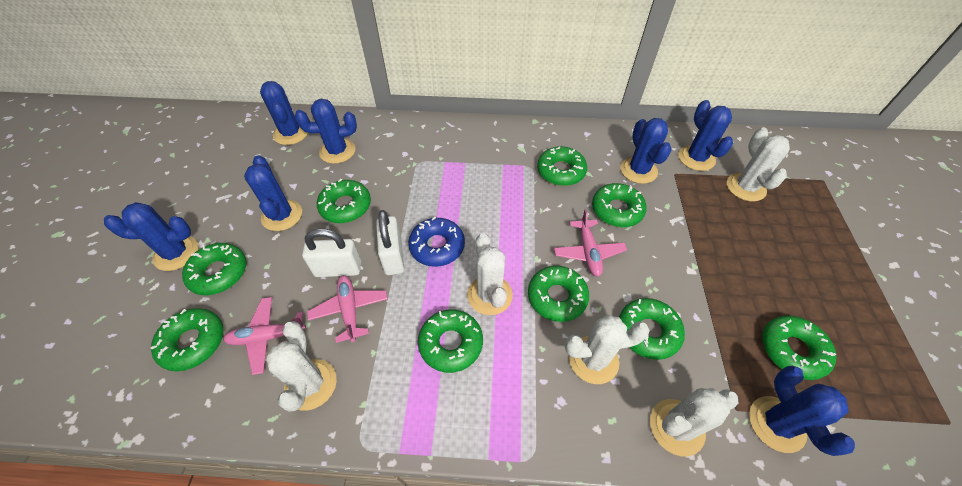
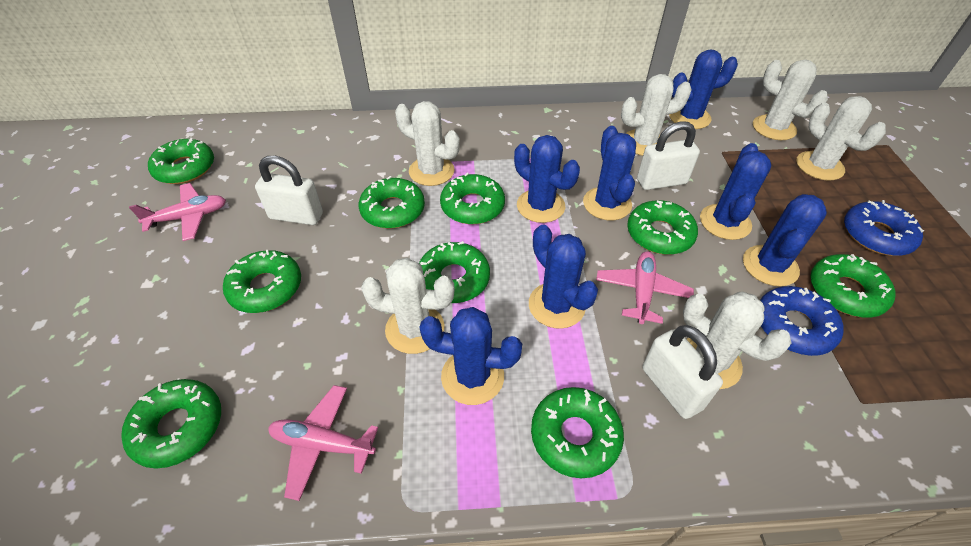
blue donut: 1 -> 2
white cactus: 5 -> 6
white padlock: 2 -> 3

